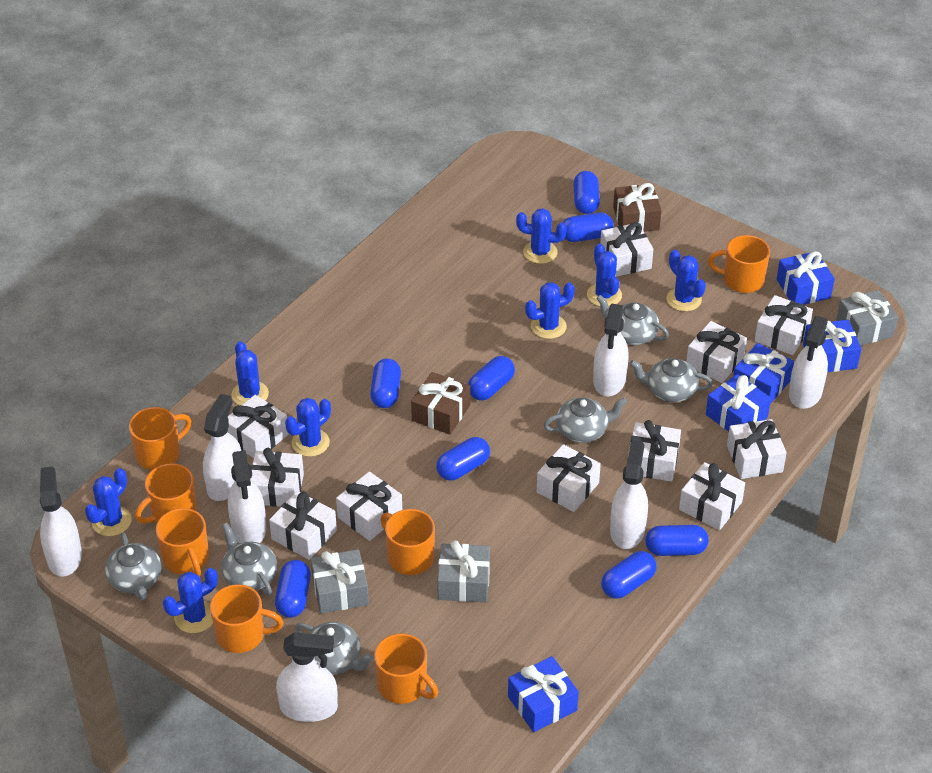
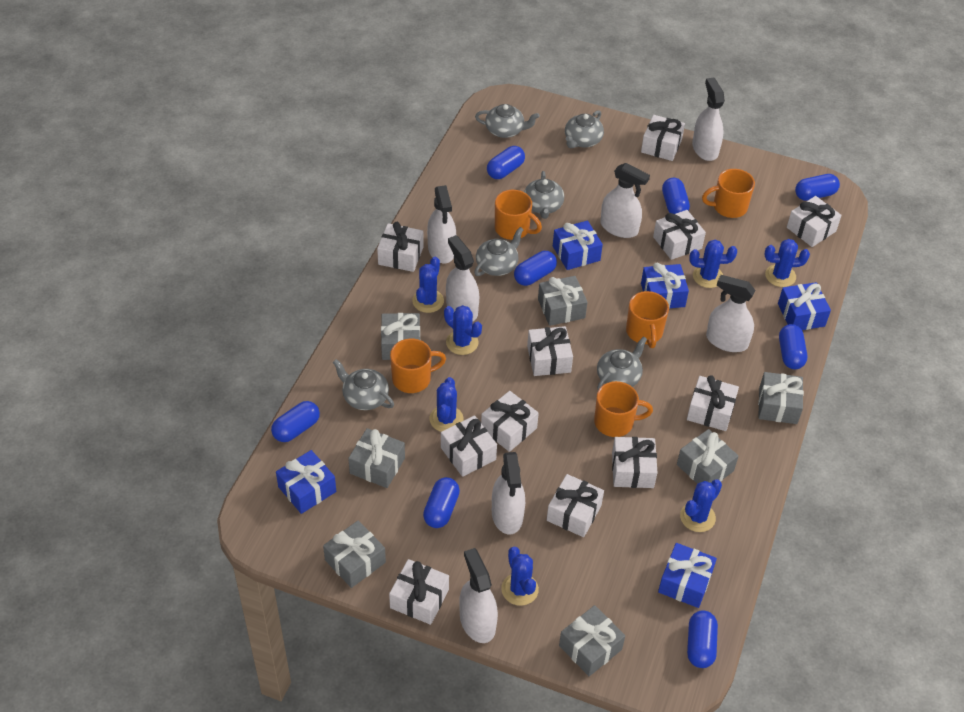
blue cactus: 8 -> 7
brown gift: 2 -> 0
grey gift: 3 -> 7
orange mug: 7 -> 5

